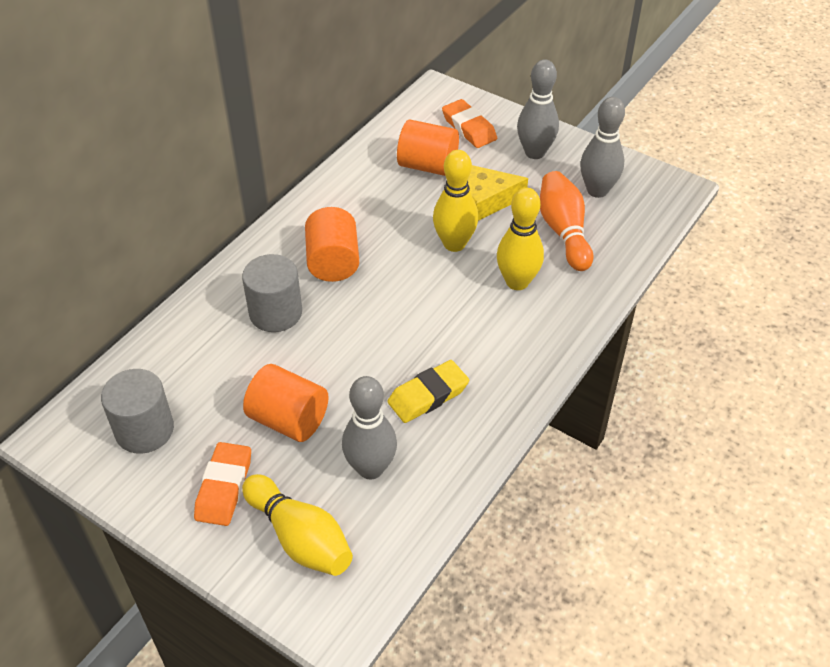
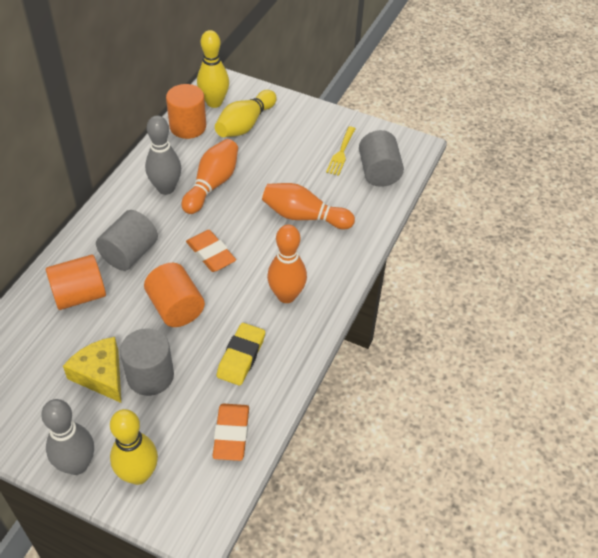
grey bowling pin: 3 -> 2
grey cylinder: 2 -> 3
orange bowling pin: 1 -> 3
yellow fork: 0 -> 1

